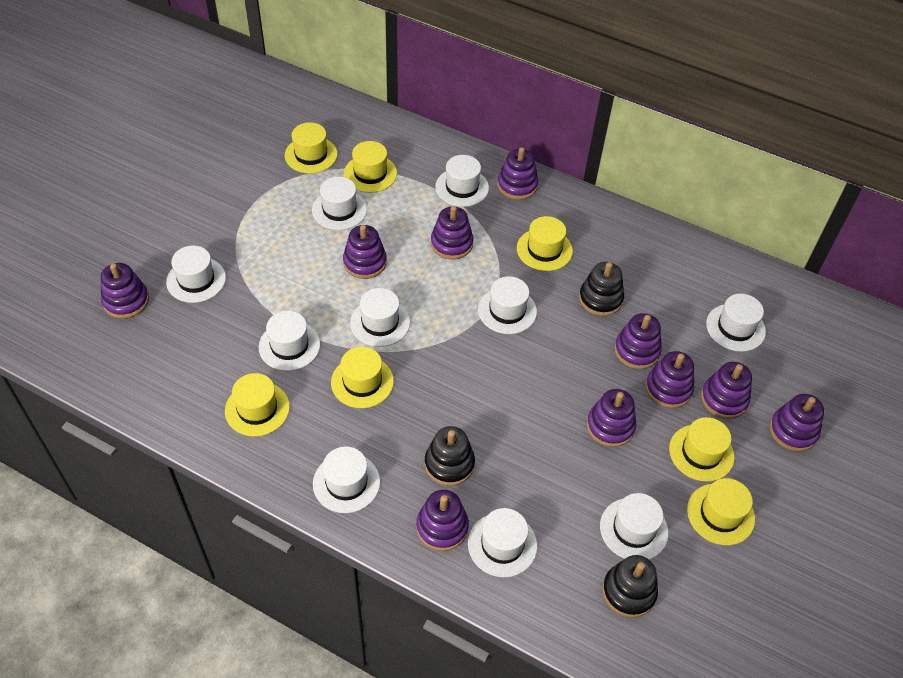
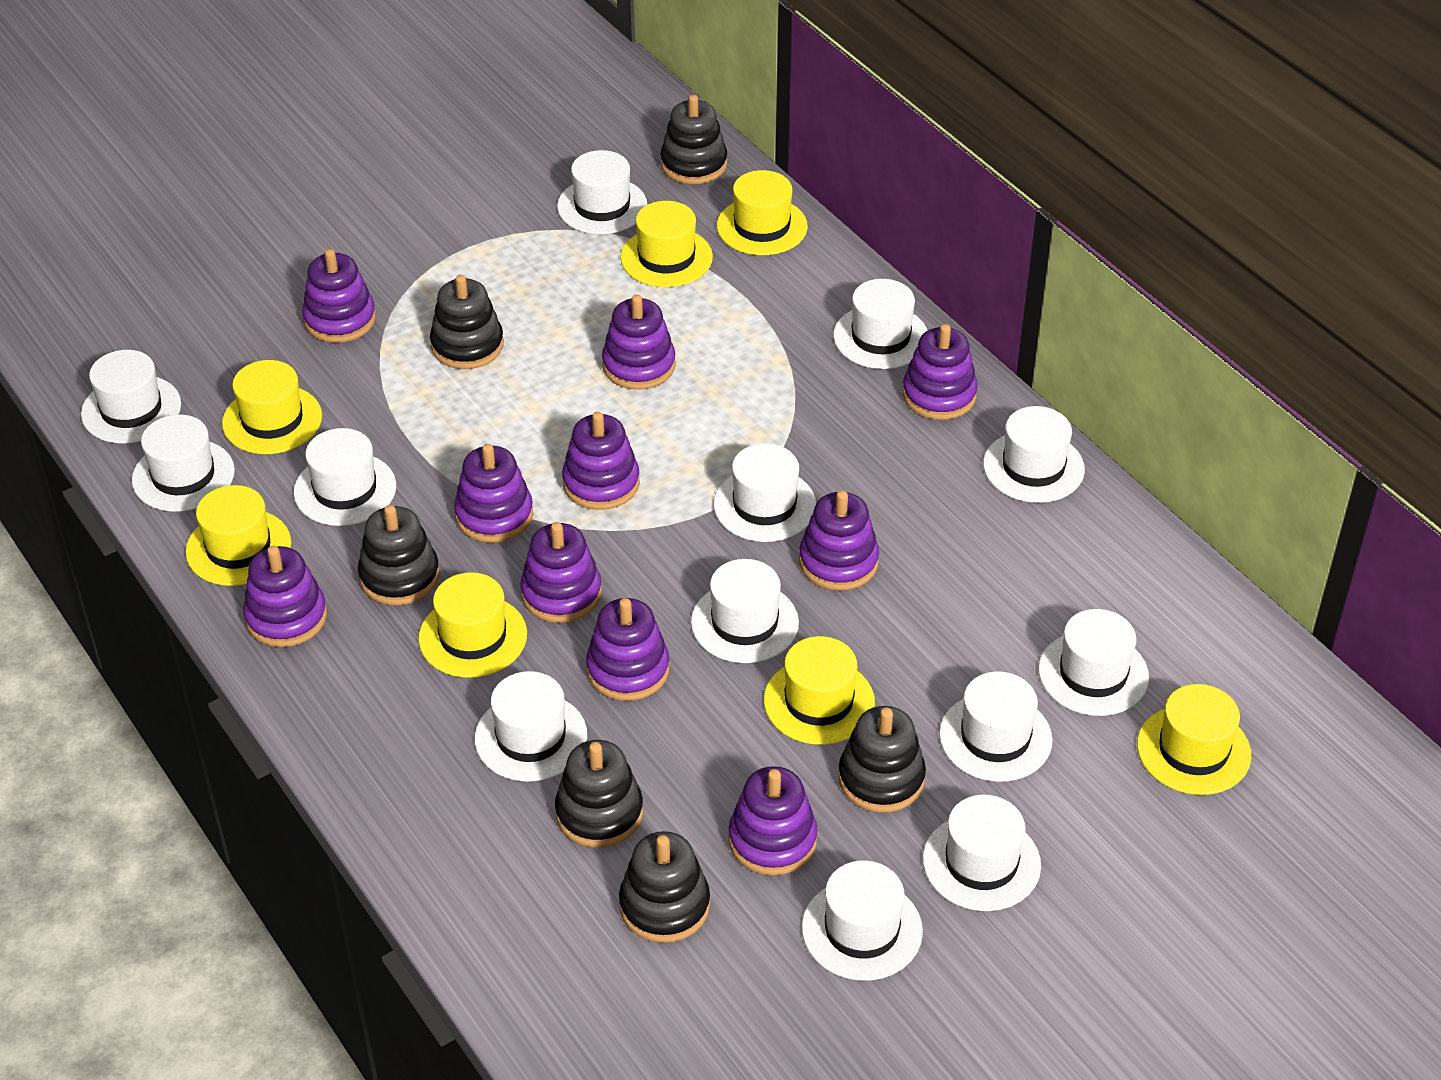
black stacking toy: 3 -> 6
white hat: 10 -> 13

